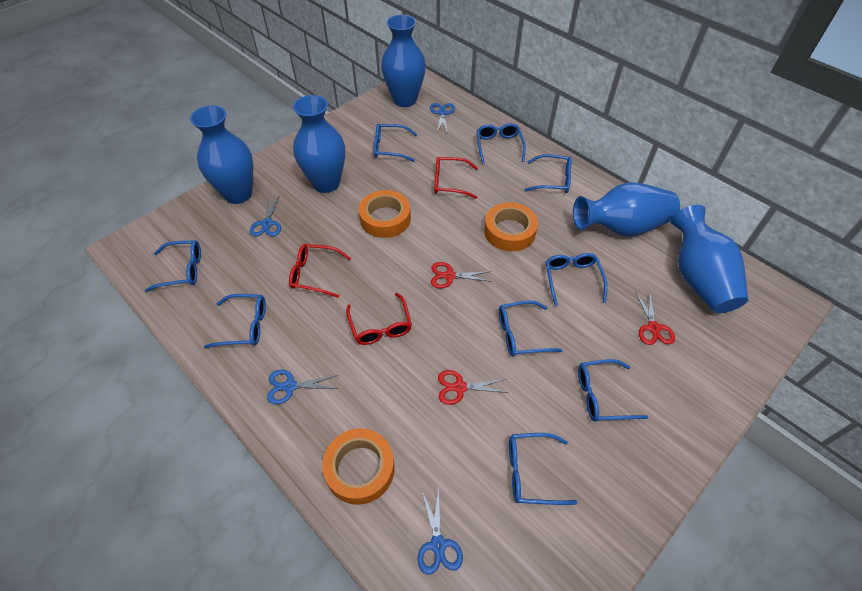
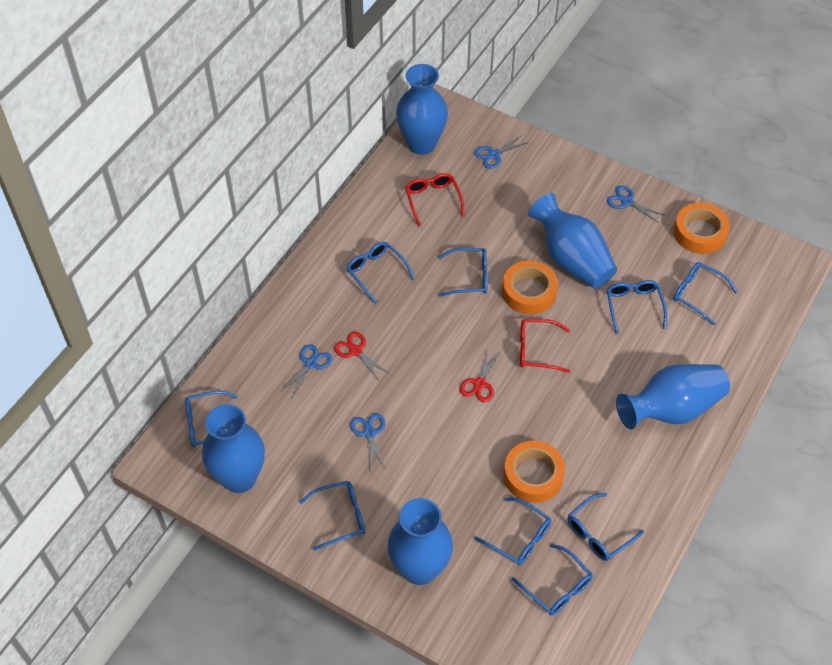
red glasses: 3 -> 2
red scissors: 3 -> 2

